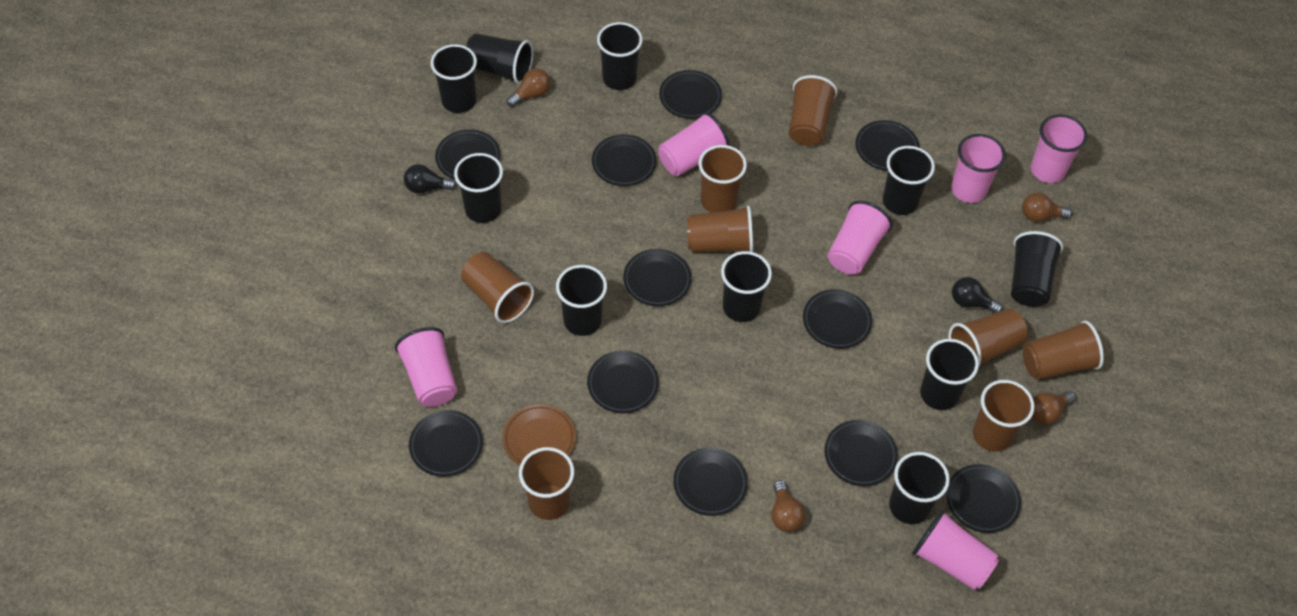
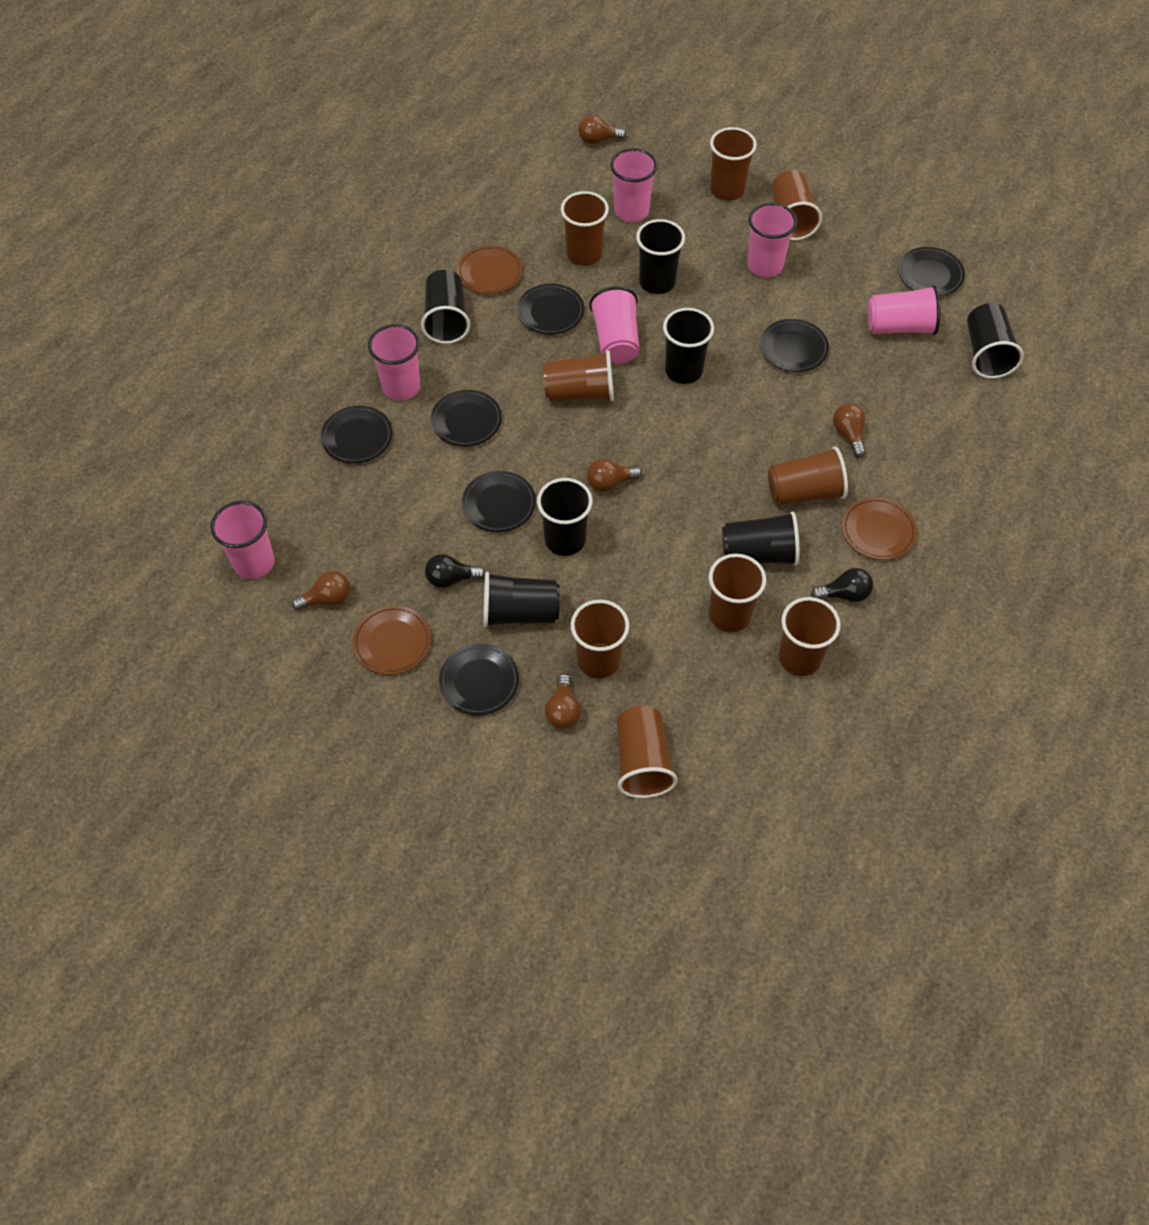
black cup: 10 -> 7
black plate: 11 -> 7
brown cup: 8 -> 9
brown light bulb: 4 -> 5
brown plate: 1 -> 3

